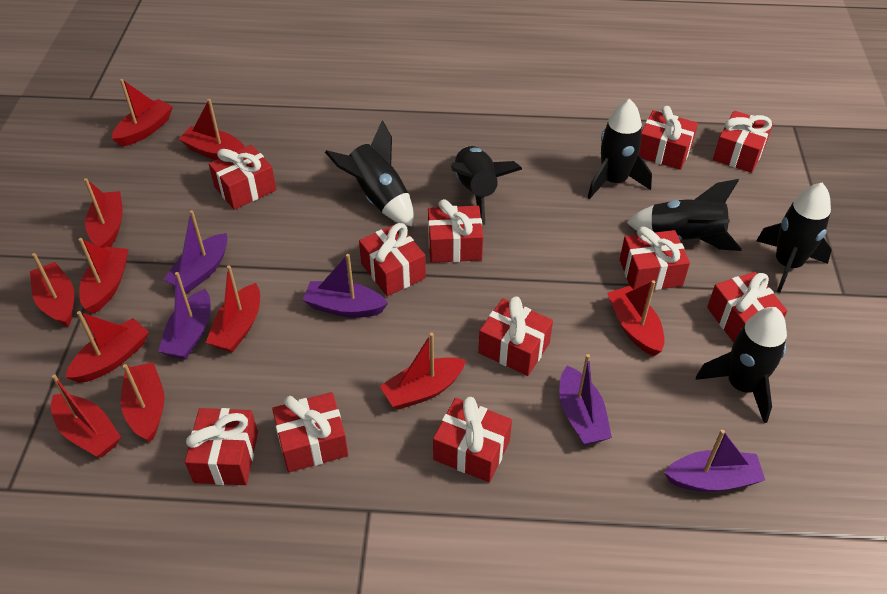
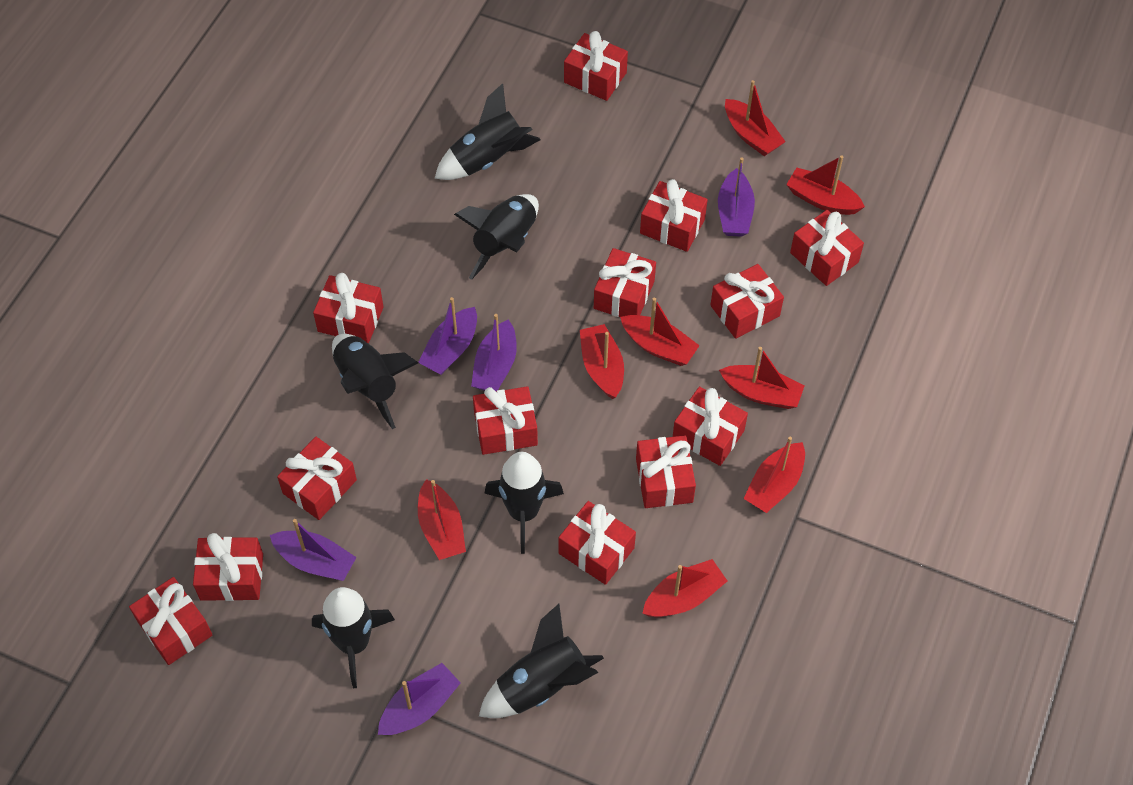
red boat: 11 -> 8
red gift: 11 -> 13

